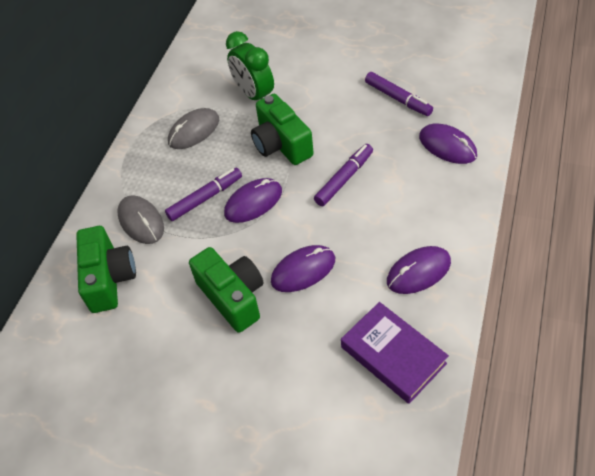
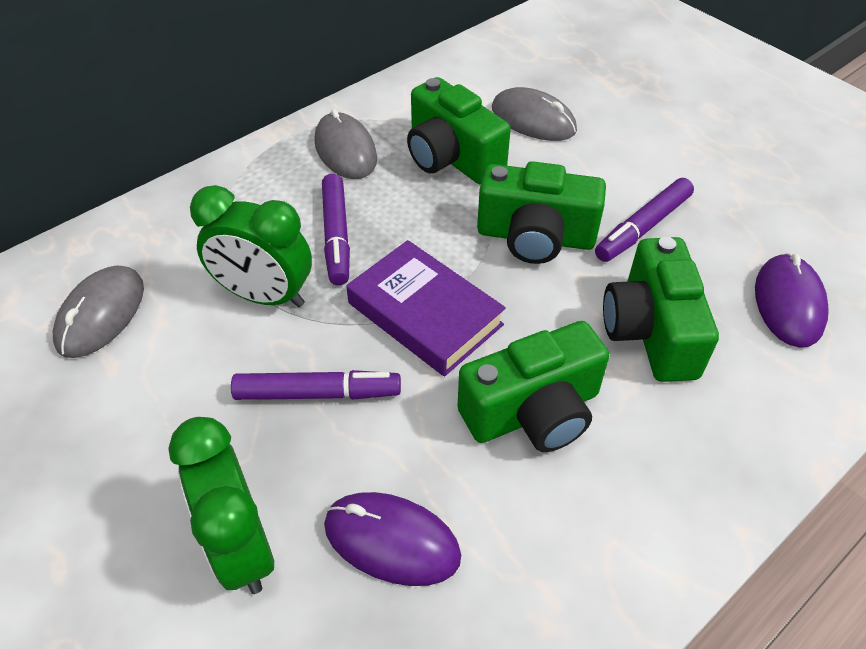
green camera: 3 -> 4
green clock: 1 -> 2
grey mouse: 2 -> 3
purple mouse: 4 -> 2

